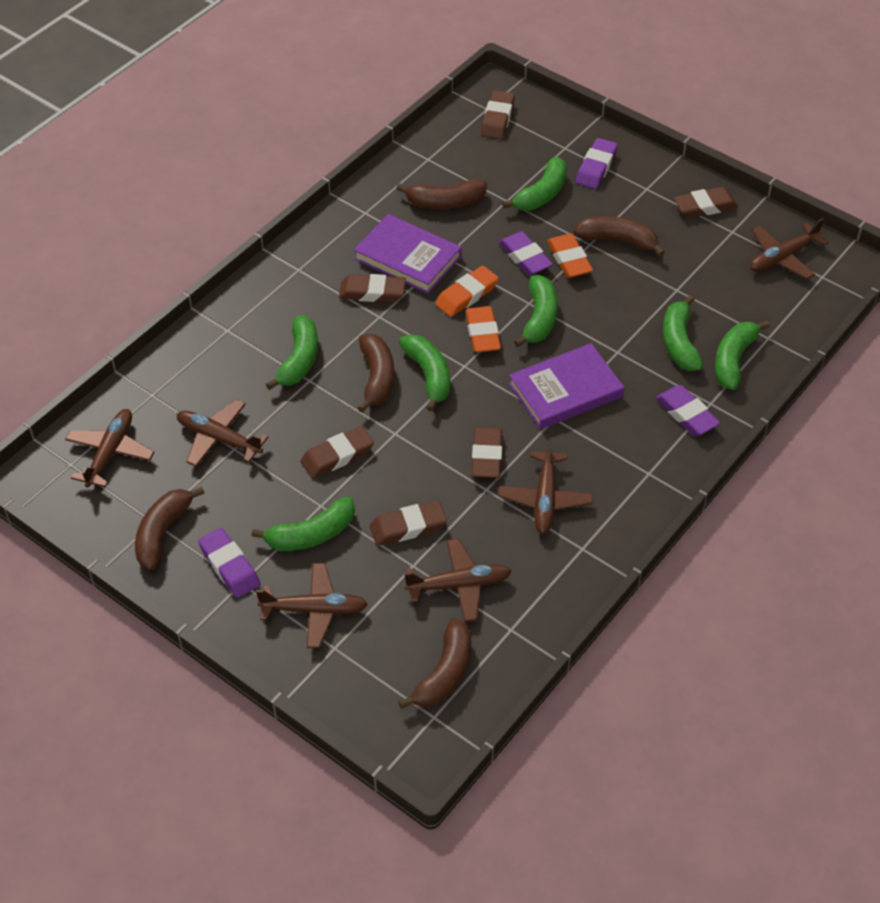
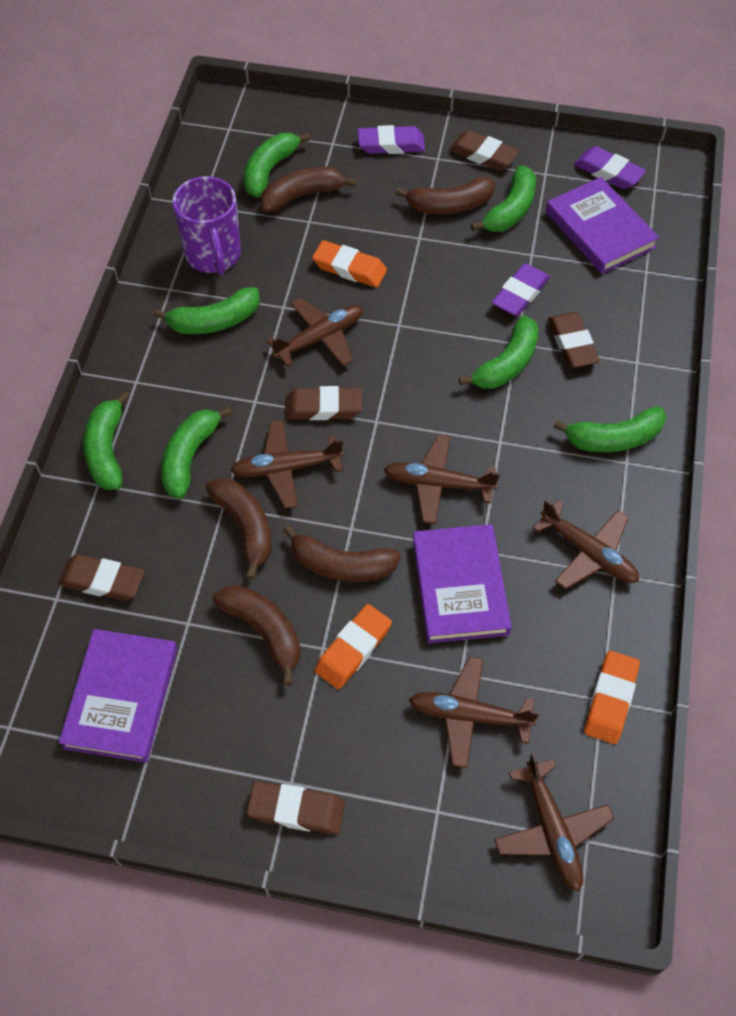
brown eraser: 6 -> 5
purple book: 2 -> 3
purple eraser: 4 -> 3
purple mug: 0 -> 1

